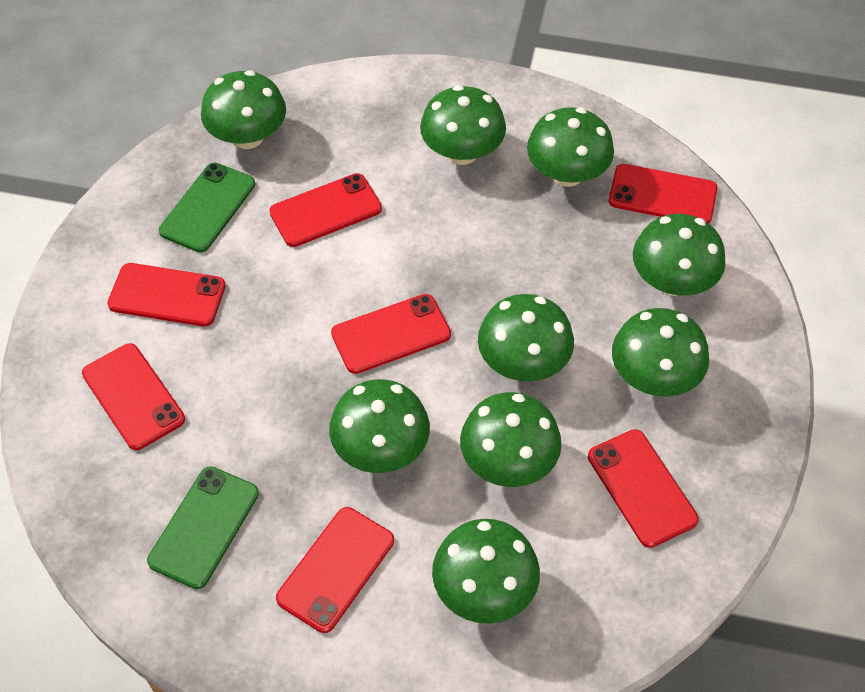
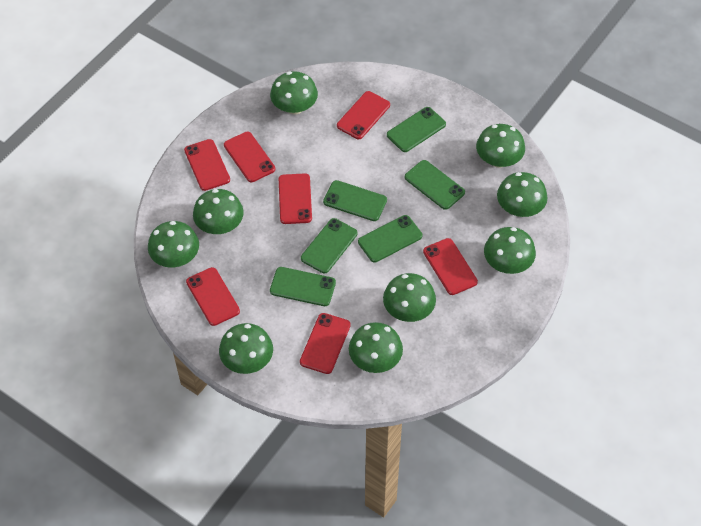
green phone: 2 -> 6

